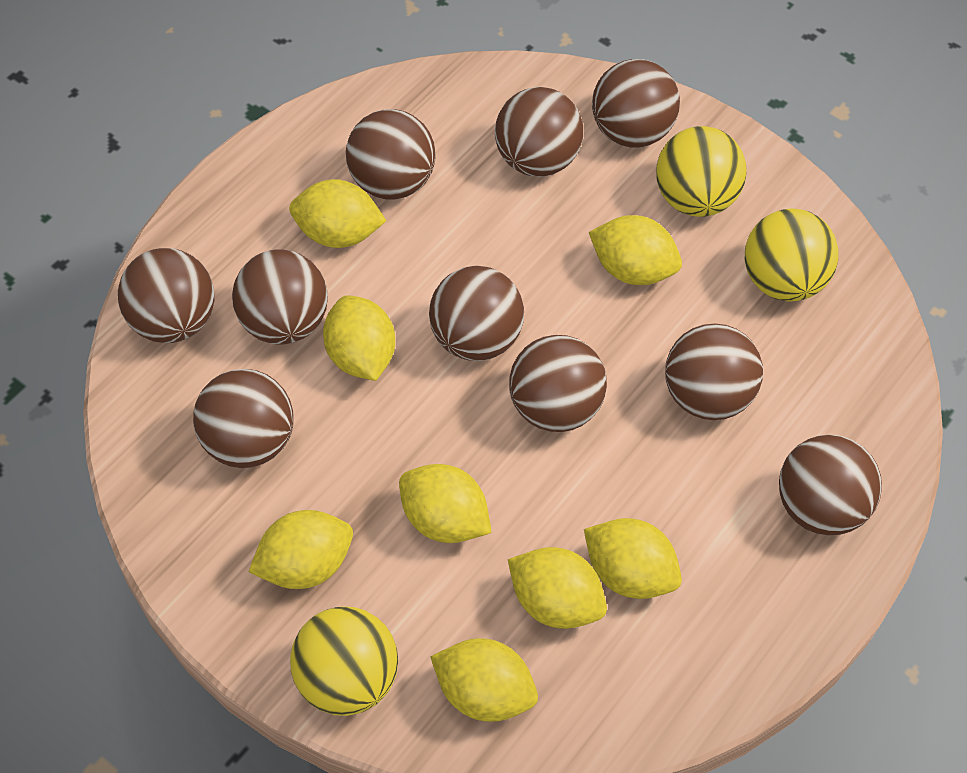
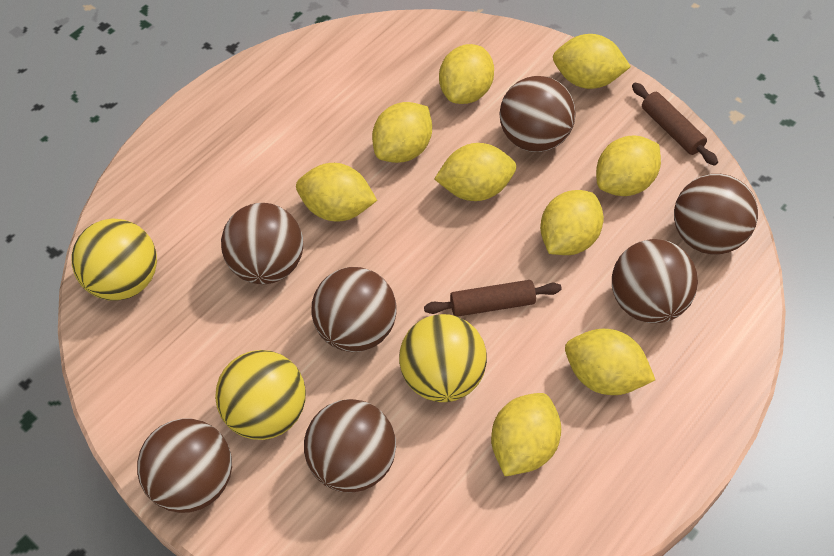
brown ball: 10 -> 7
brown rolling pin: 0 -> 2
yellow lemon: 8 -> 9

